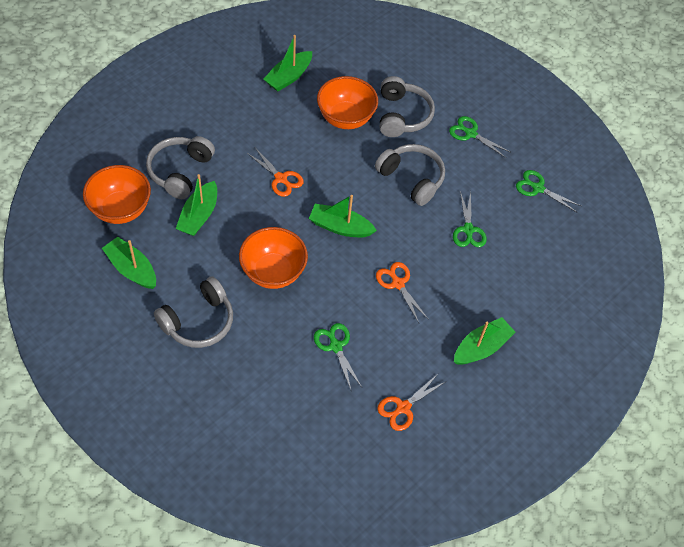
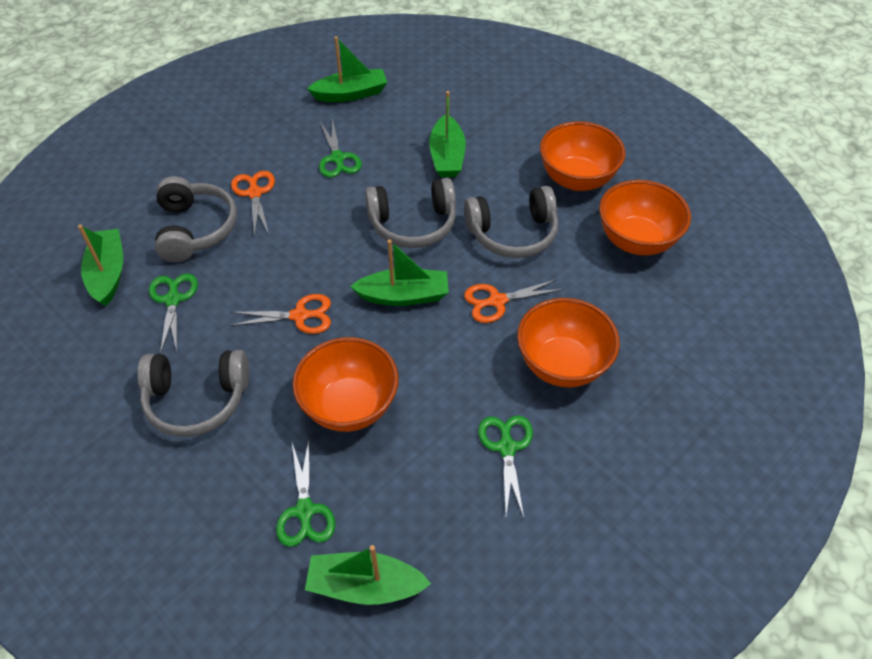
orange bowl: 3 -> 4

